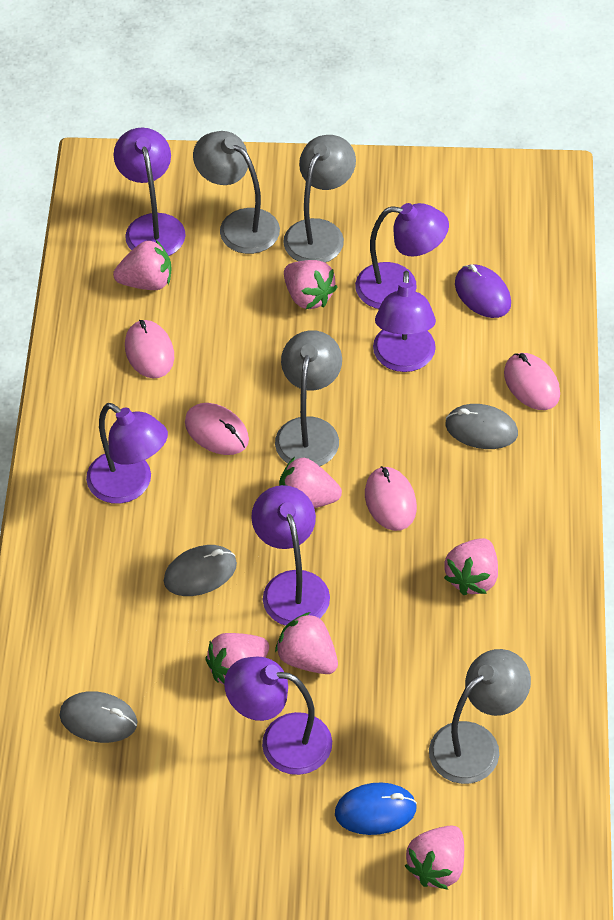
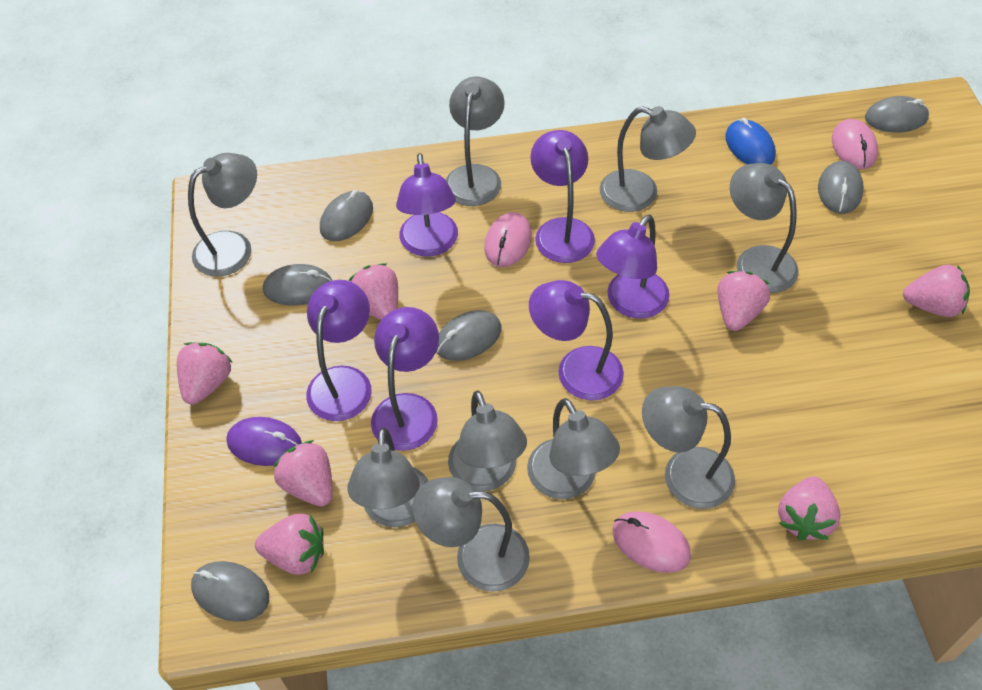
grey lamp: 4 -> 9
grey mouse: 3 -> 6
pink mouse: 4 -> 3

